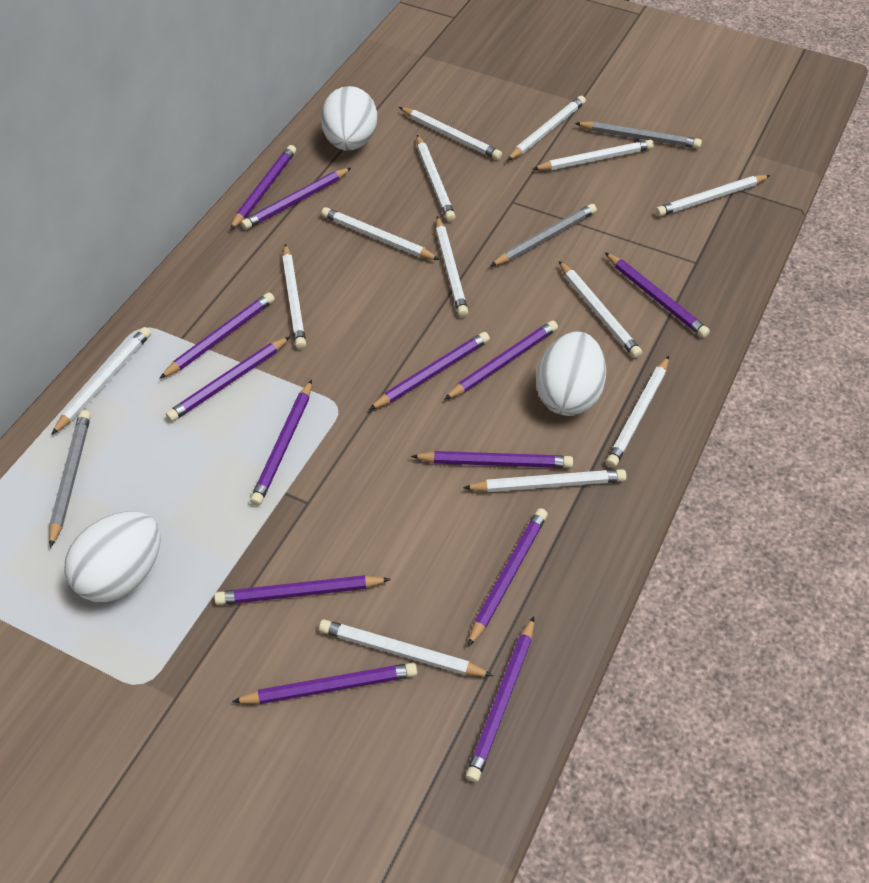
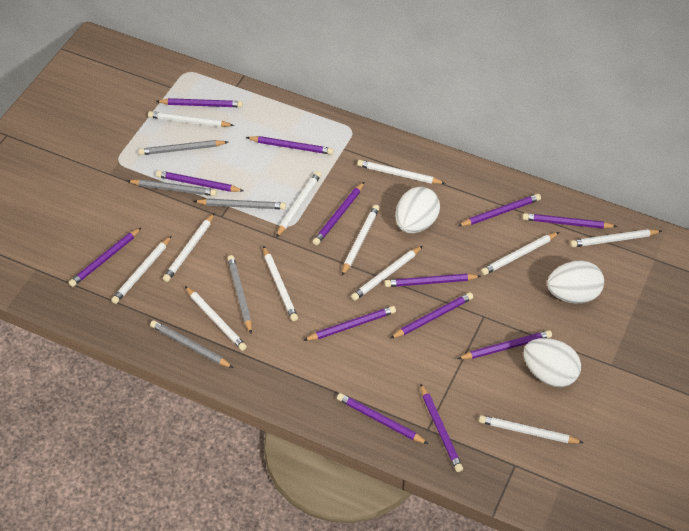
grey pencil: 3 -> 5
white pencil: 13 -> 12

